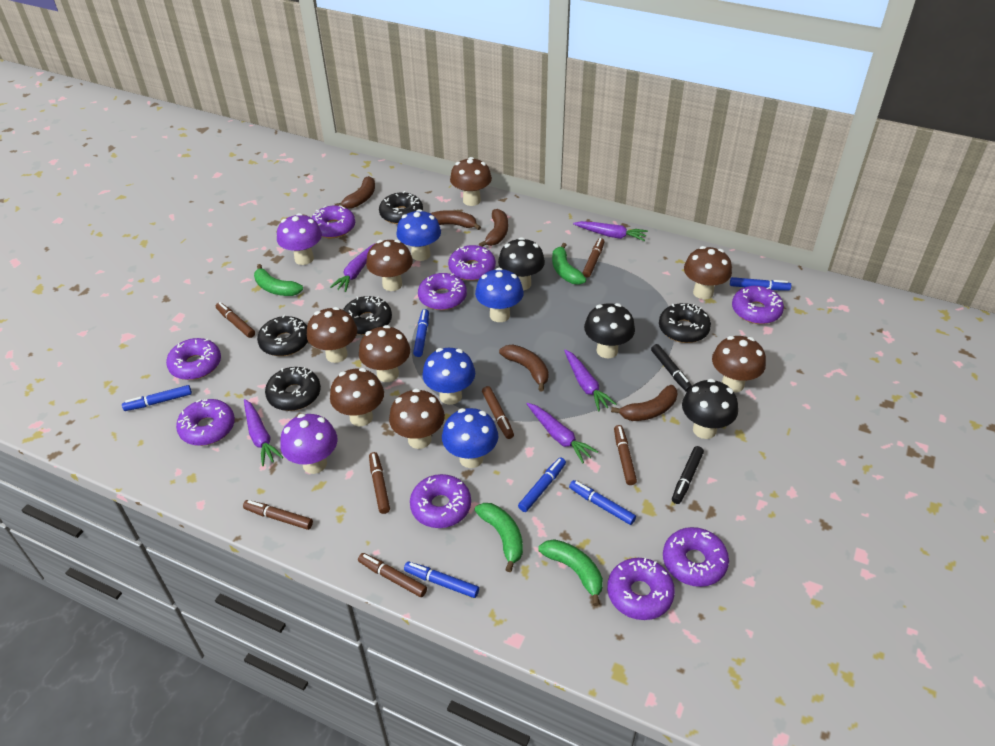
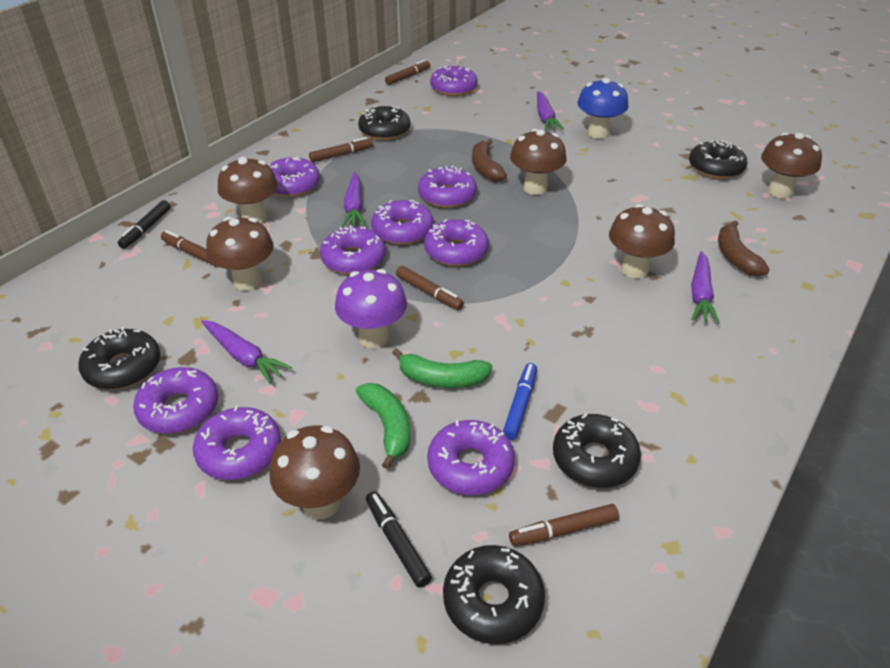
black mushroom: 3 -> 0
blue marker: 6 -> 1
blue mushroom: 4 -> 1
brown banana: 5 -> 2
brown marker: 7 -> 5
brown mushroom: 8 -> 6
green banana: 4 -> 2
purple carrot: 5 -> 4
purple mushroom: 2 -> 1

